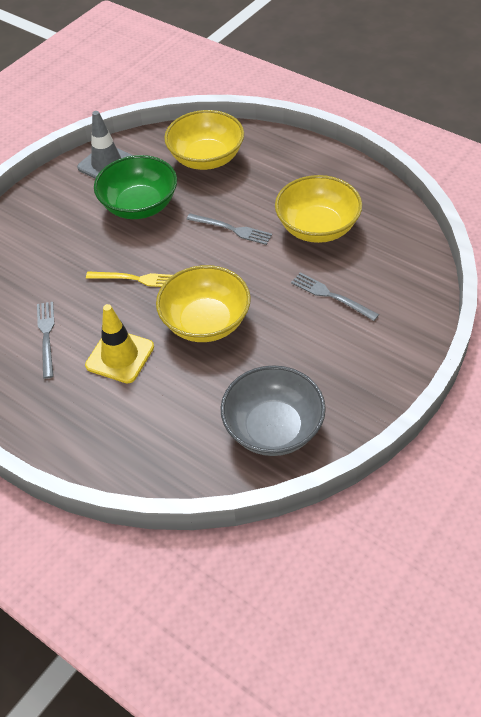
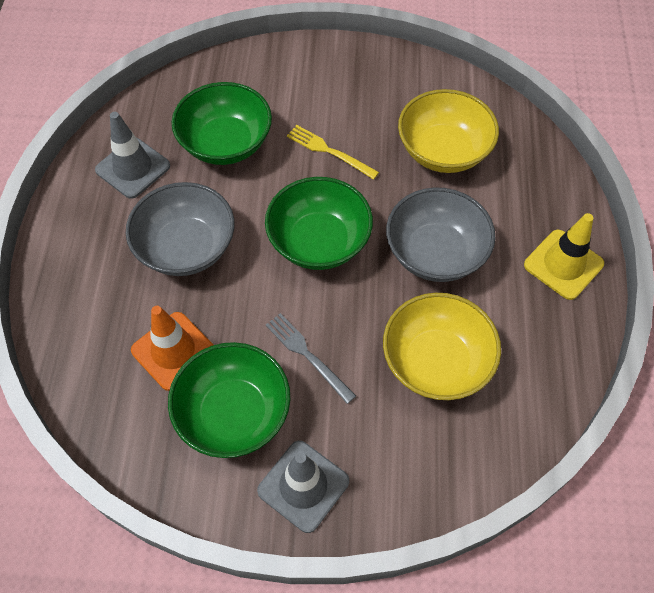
green bowl: 1 -> 3
grey bowl: 1 -> 2
grey fork: 3 -> 1
grey traffic cone: 1 -> 2
orange traffic cone: 0 -> 1
yellow bowl: 3 -> 2

